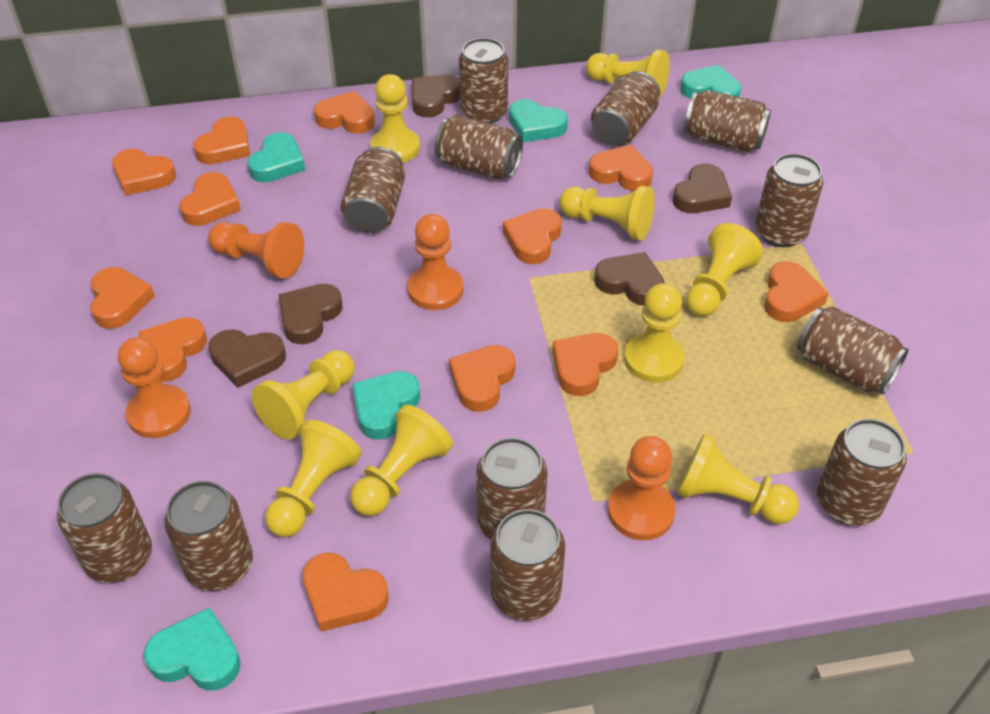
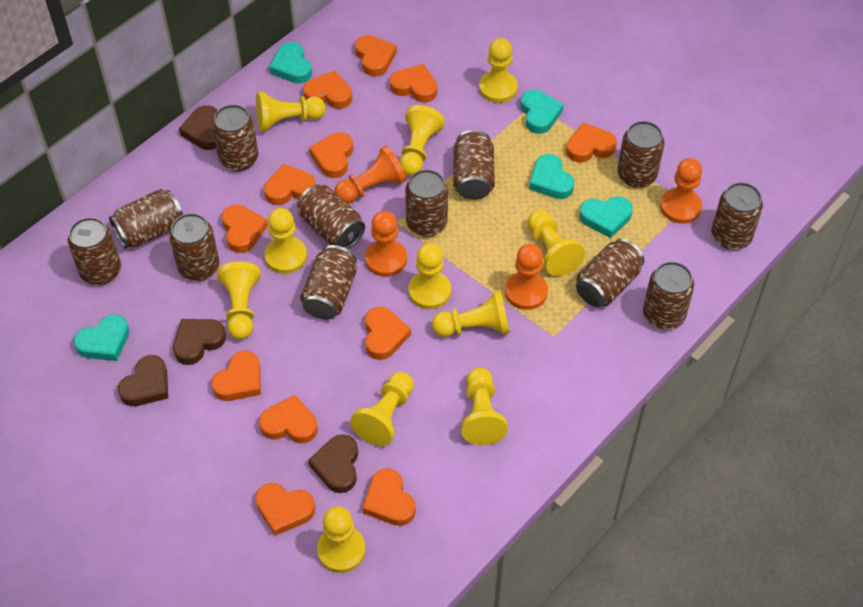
brown heart: 5 -> 4
yellow pawn: 9 -> 11

